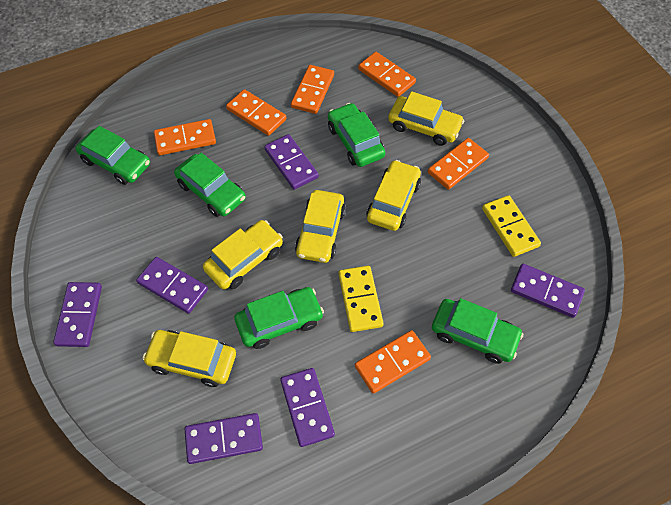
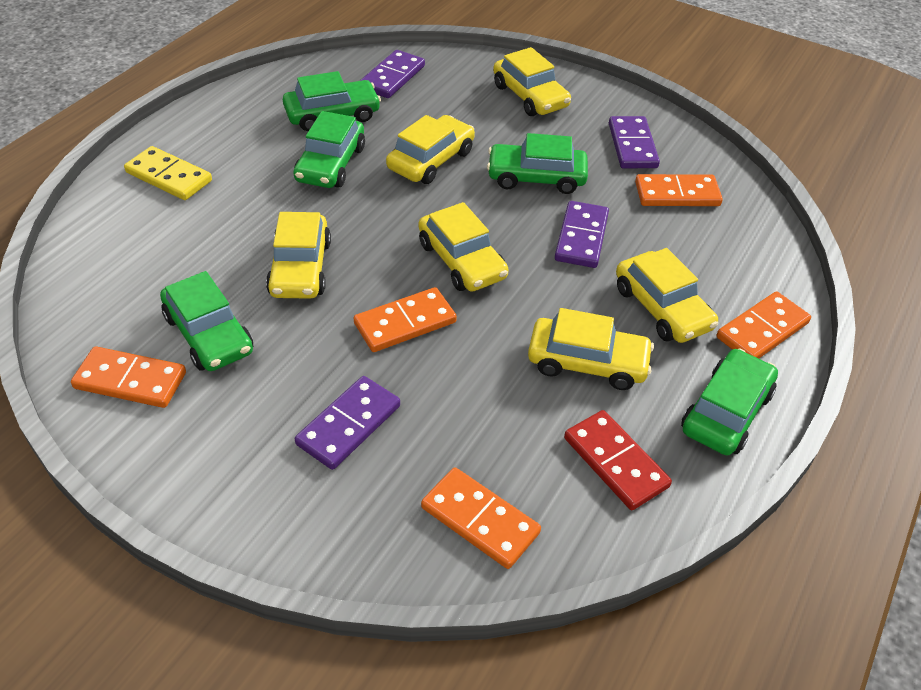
orange domino: 6 -> 5
purple domino: 6 -> 4
red domino: 0 -> 1
yellow car: 5 -> 6
yellow domino: 2 -> 1

